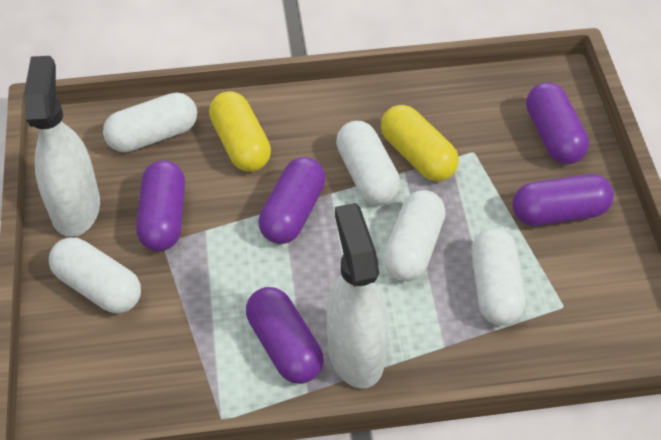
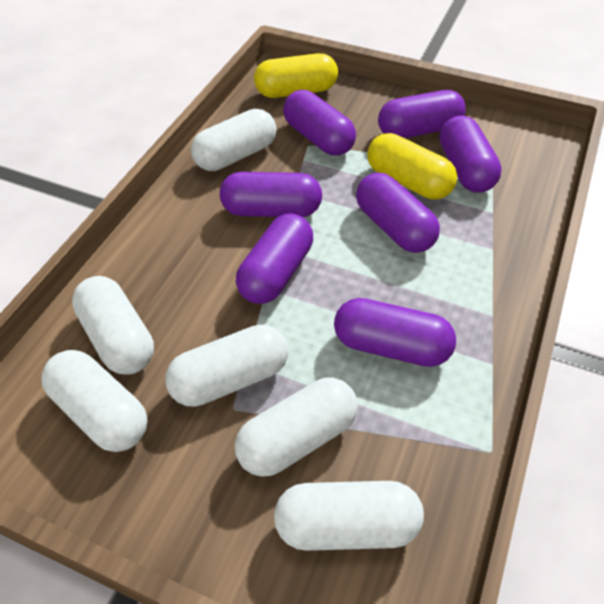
purple capsule: 5 -> 7
white capsule: 5 -> 6
white spray bottle: 2 -> 0

